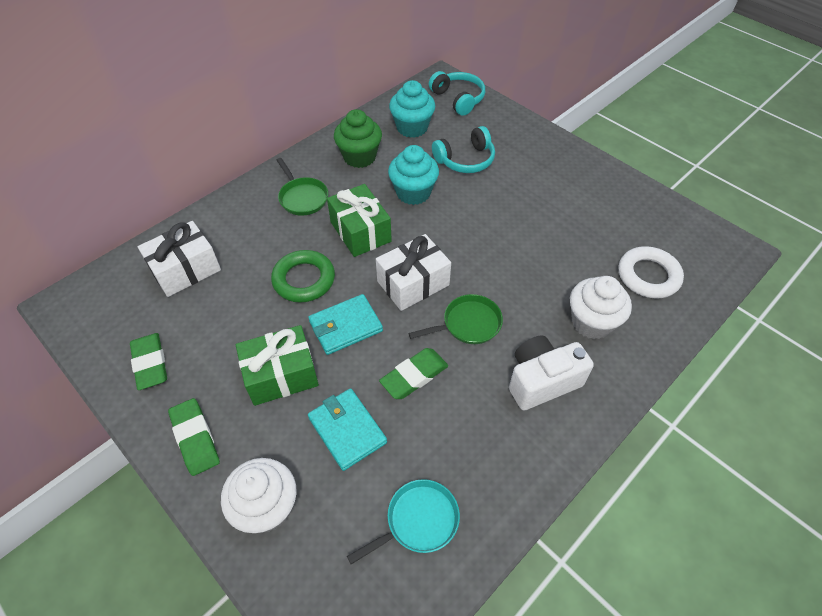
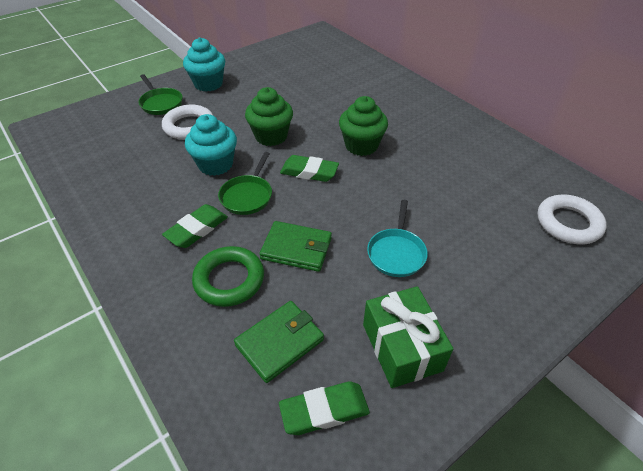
green cupcake: 1 -> 2
green gift: 2 -> 1
green wallet: 0 -> 2
turquoise headphones: 2 -> 0
turquoise wallet: 2 -> 0
white camera: 1 -> 0
white cupcake: 2 -> 0
white gift: 2 -> 0
white ring: 1 -> 2

